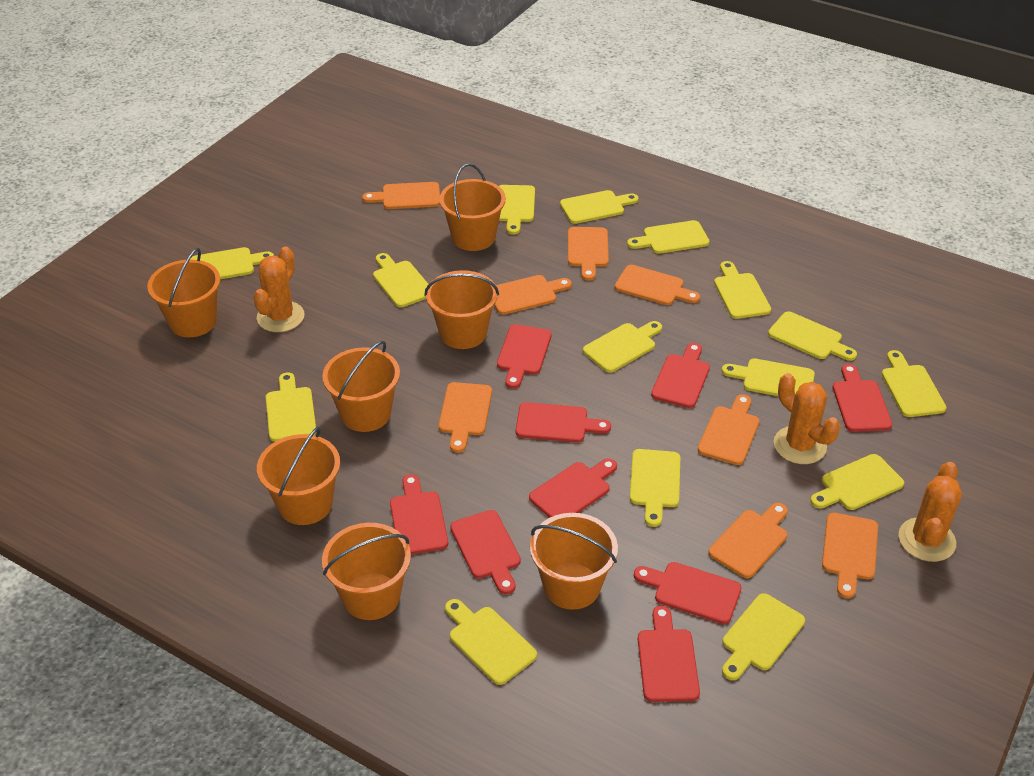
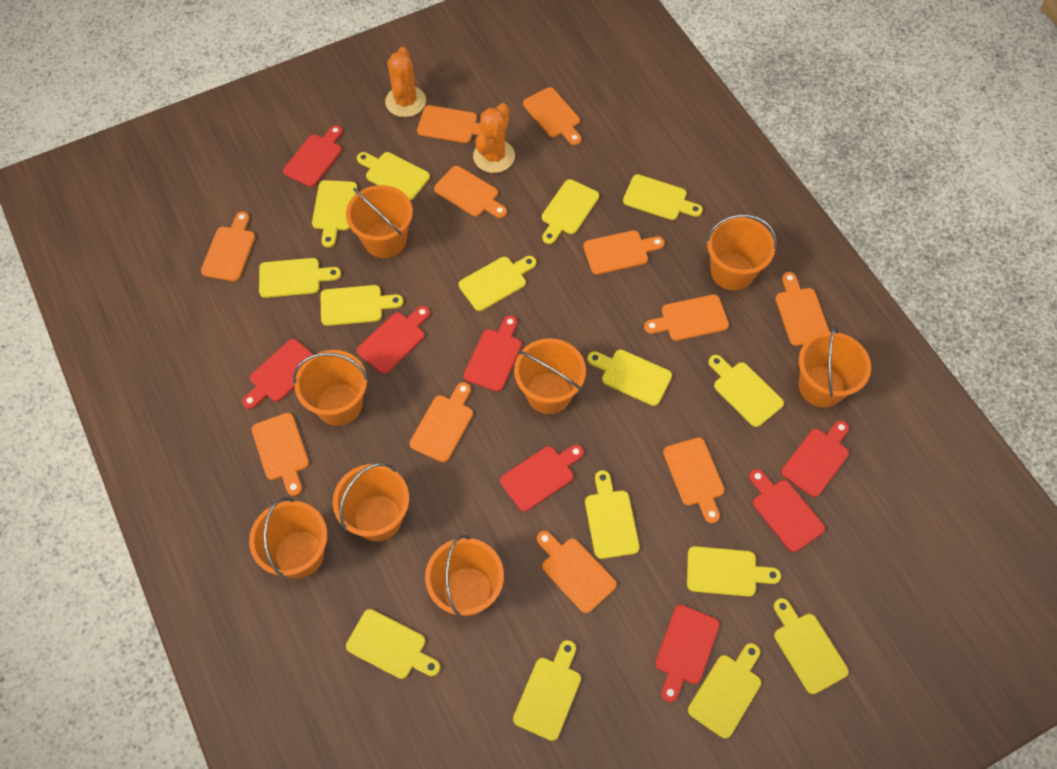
orange bucket: 7 -> 8
orange cactus: 3 -> 2
orange cutting board: 8 -> 11
red cutting board: 9 -> 8

